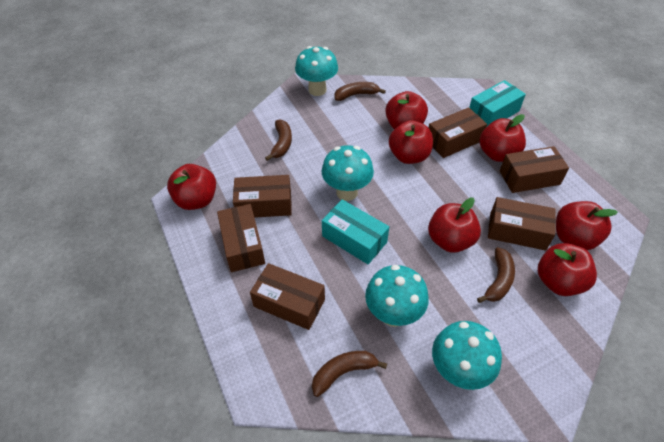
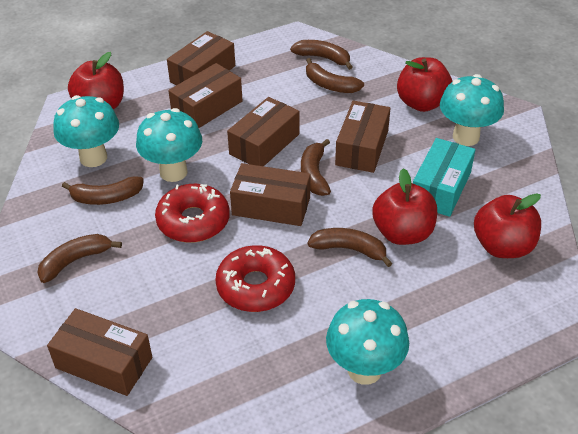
brown banana: 4 -> 6
red apple: 7 -> 4
red donut: 0 -> 2
turquoise box: 2 -> 1

